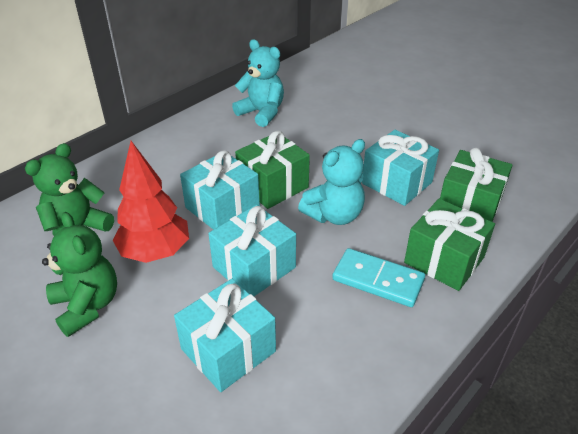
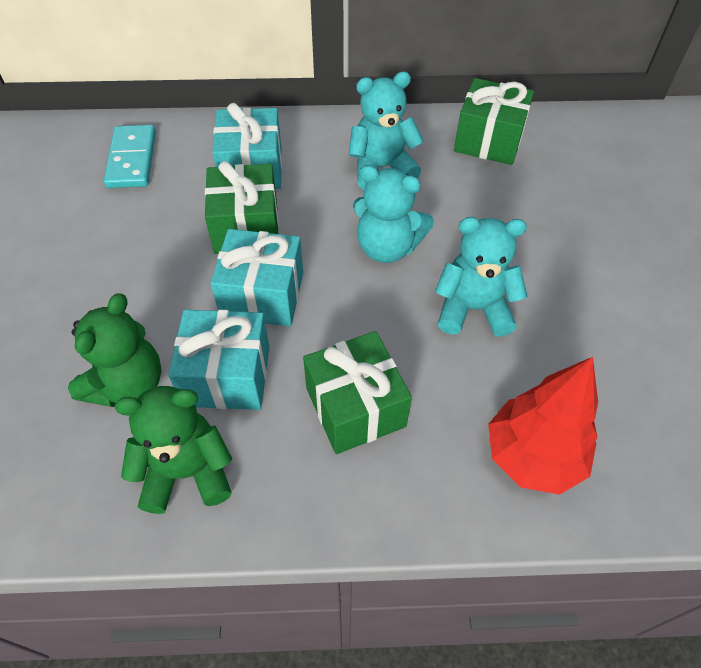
turquoise gift: 4 -> 3
turquoise teddy bear: 2 -> 3

